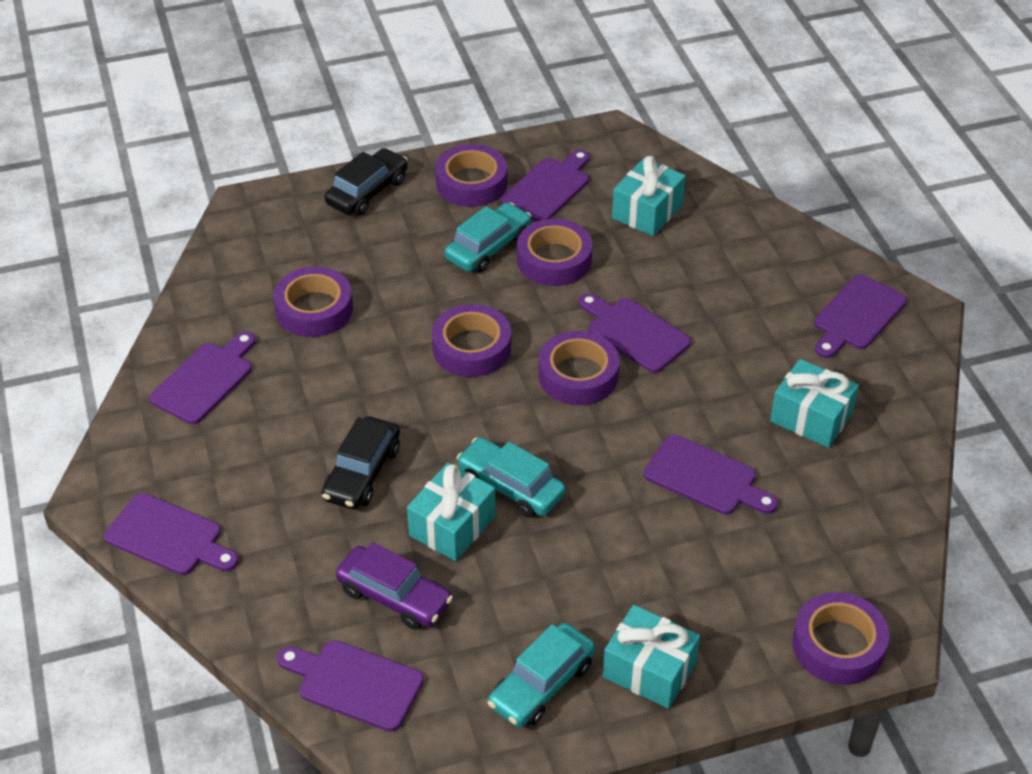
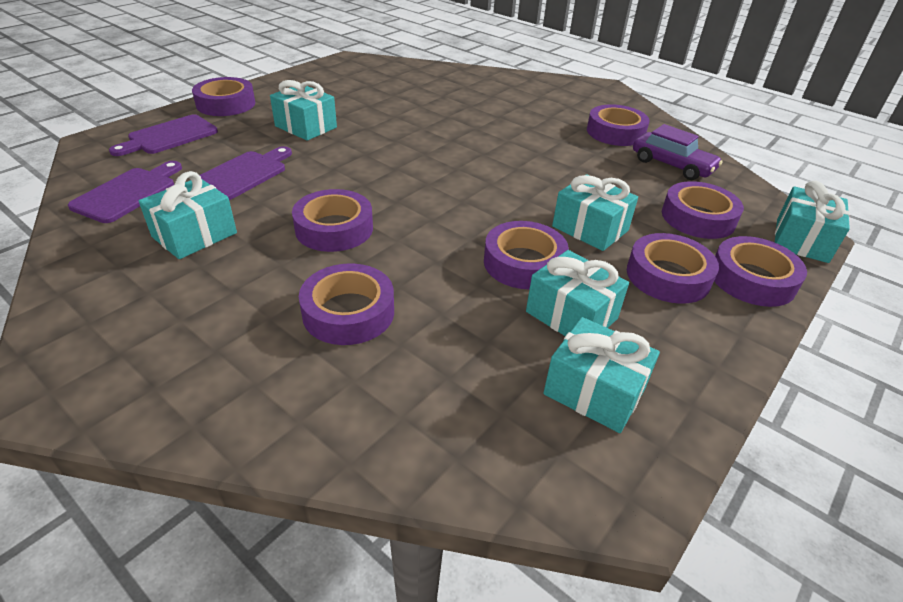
black car: 2 -> 0
purple cutting board: 7 -> 3
purple tape: 6 -> 8
turquoise car: 3 -> 0
turquoise gift: 4 -> 6

